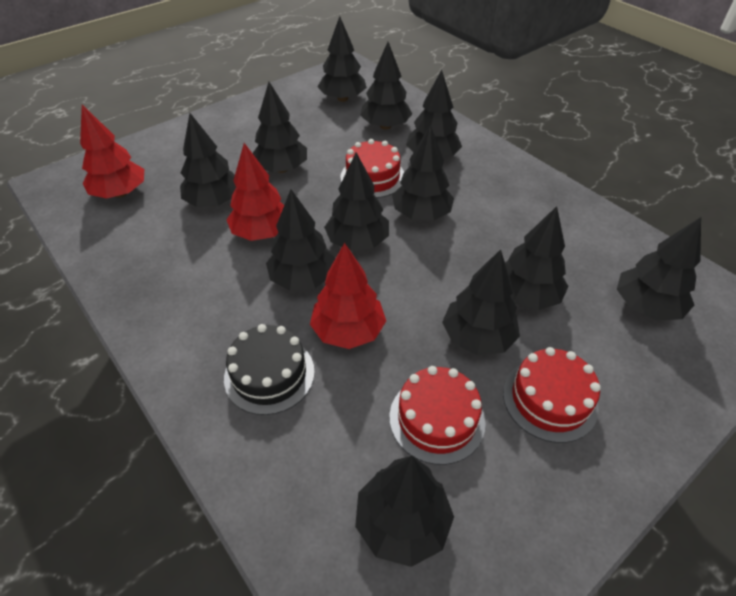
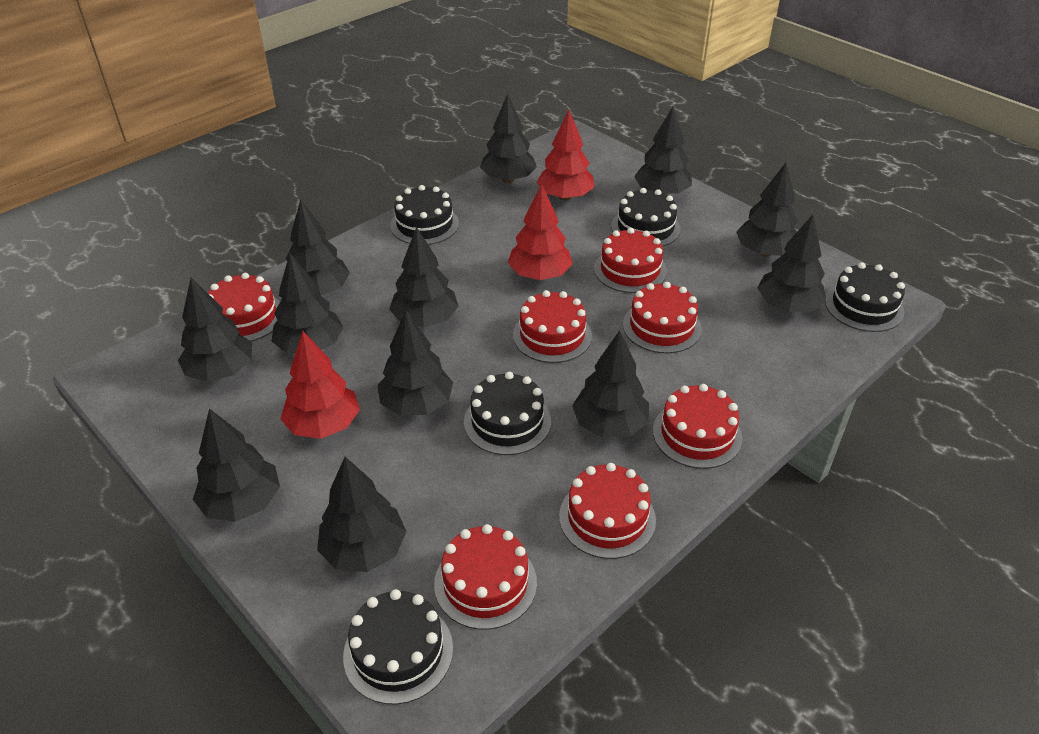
black cake: 1 -> 5
red cake: 3 -> 7

